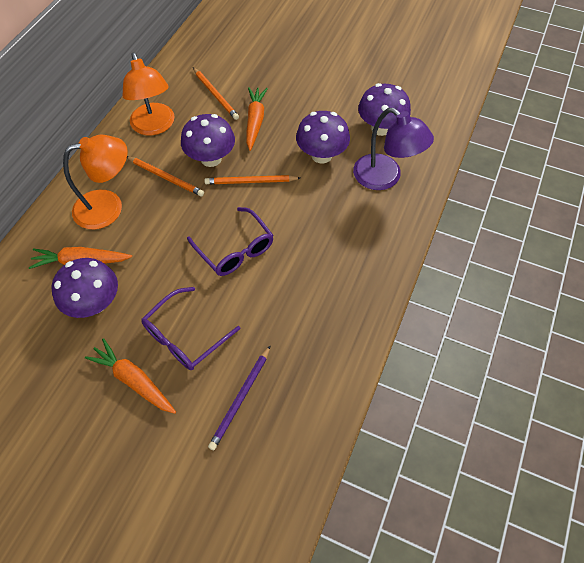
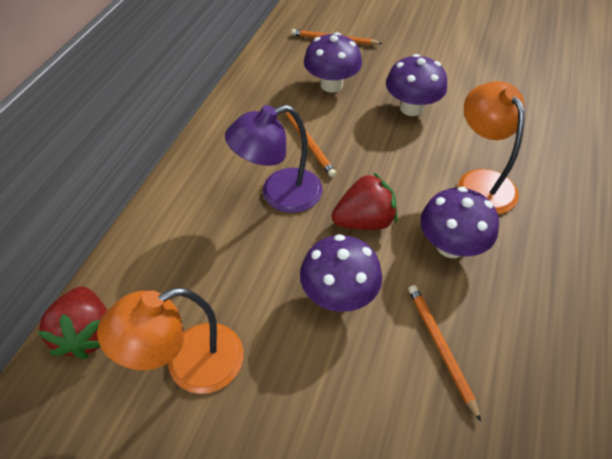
orange carrot: 3 -> 0
purple glasses: 2 -> 0
purple pencil: 1 -> 0
red strawberry: 0 -> 2

